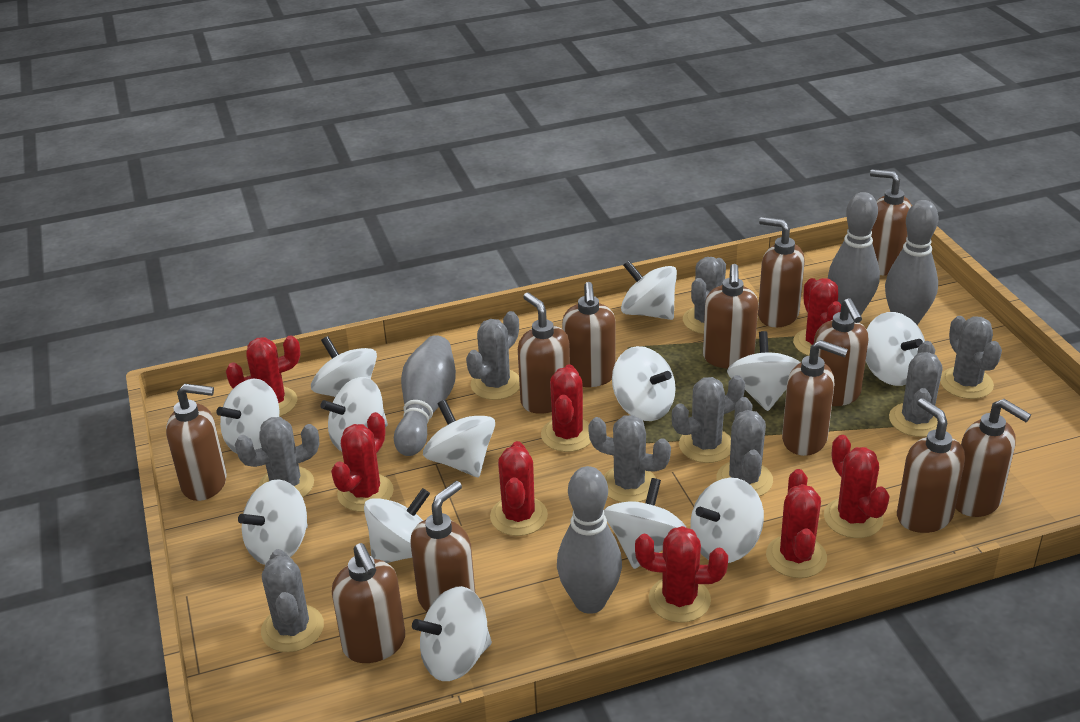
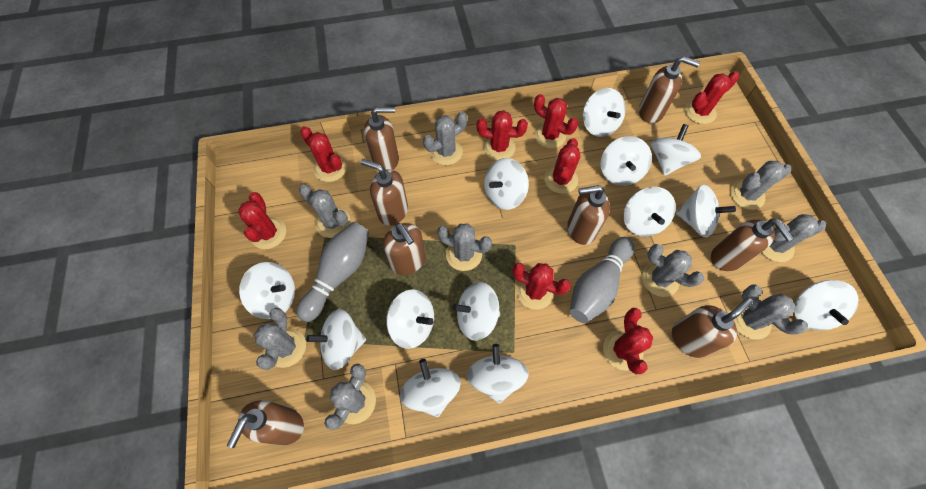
brown soap dispenser: 12 -> 8
grey bowling pin: 4 -> 2

